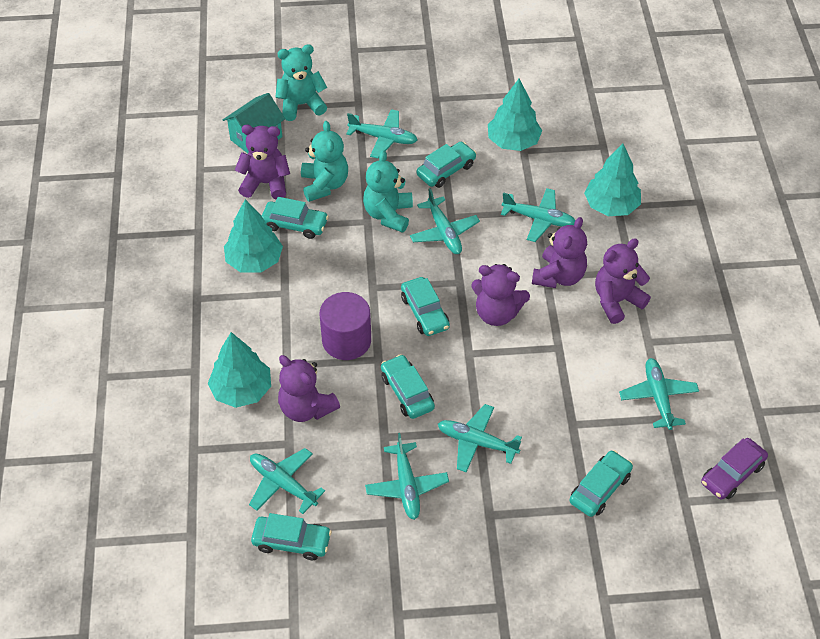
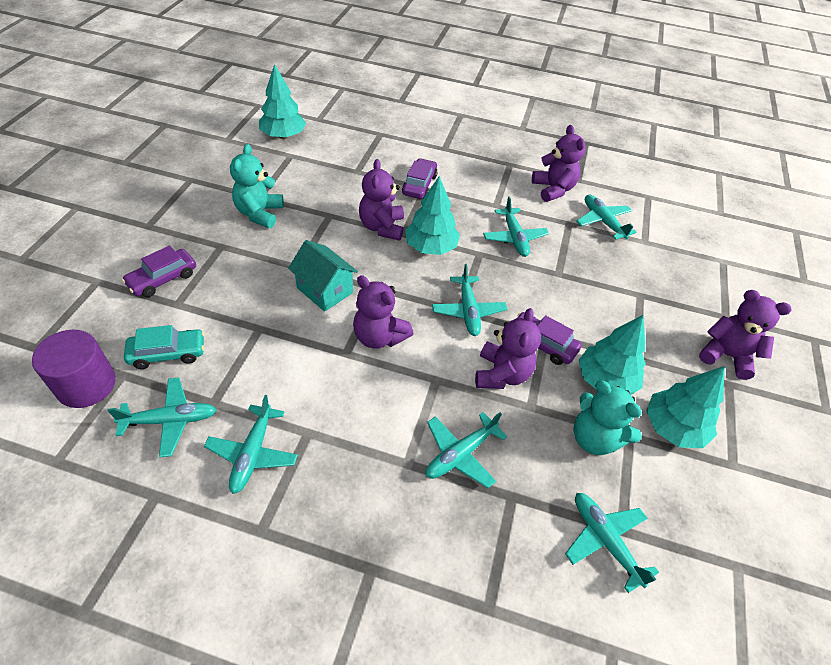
purple car: 1 -> 3
turquoise car: 6 -> 1
turquoise teddy bear: 3 -> 2

